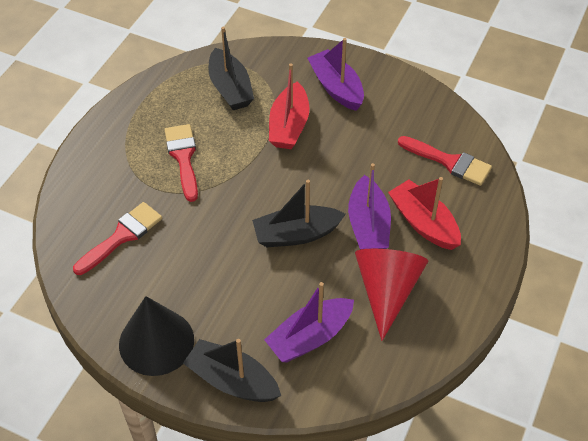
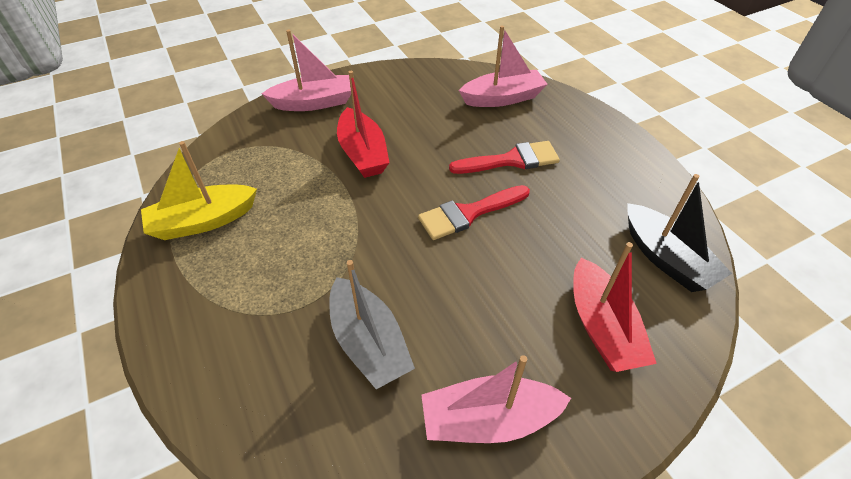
black boat: 3 -> 1
black cone: 1 -> 0
grey boat: 0 -> 1
pink boat: 0 -> 3
purple boat: 3 -> 0
red brush: 3 -> 2
red cone: 1 -> 0
yellow boat: 0 -> 1

